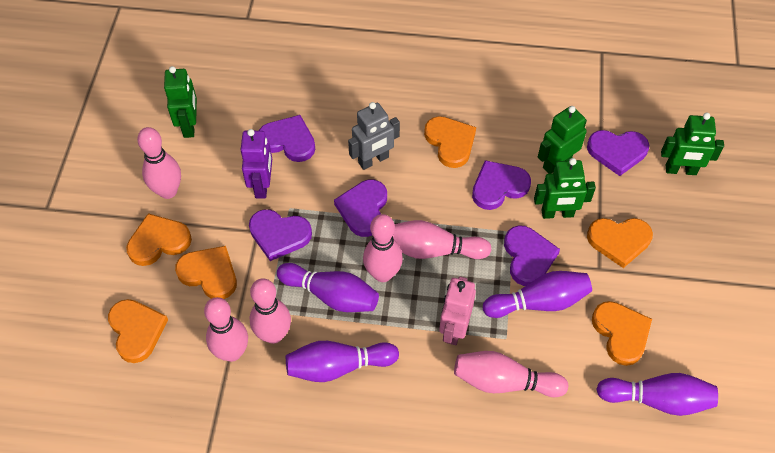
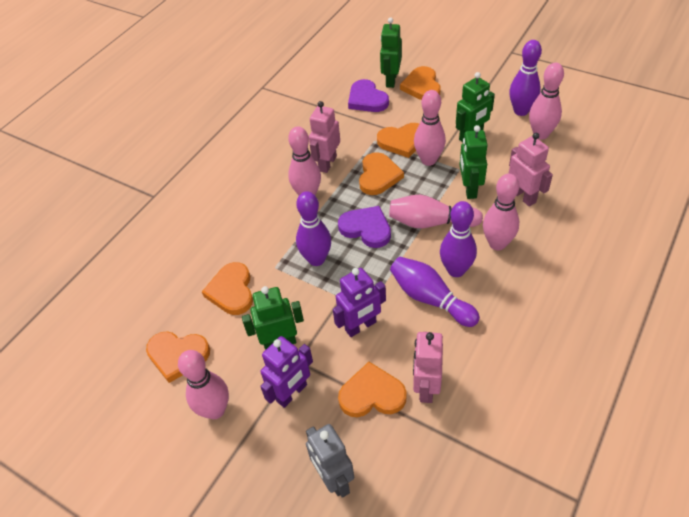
pink robot: 1 -> 3
purple heart: 6 -> 2
purple robot: 1 -> 2

